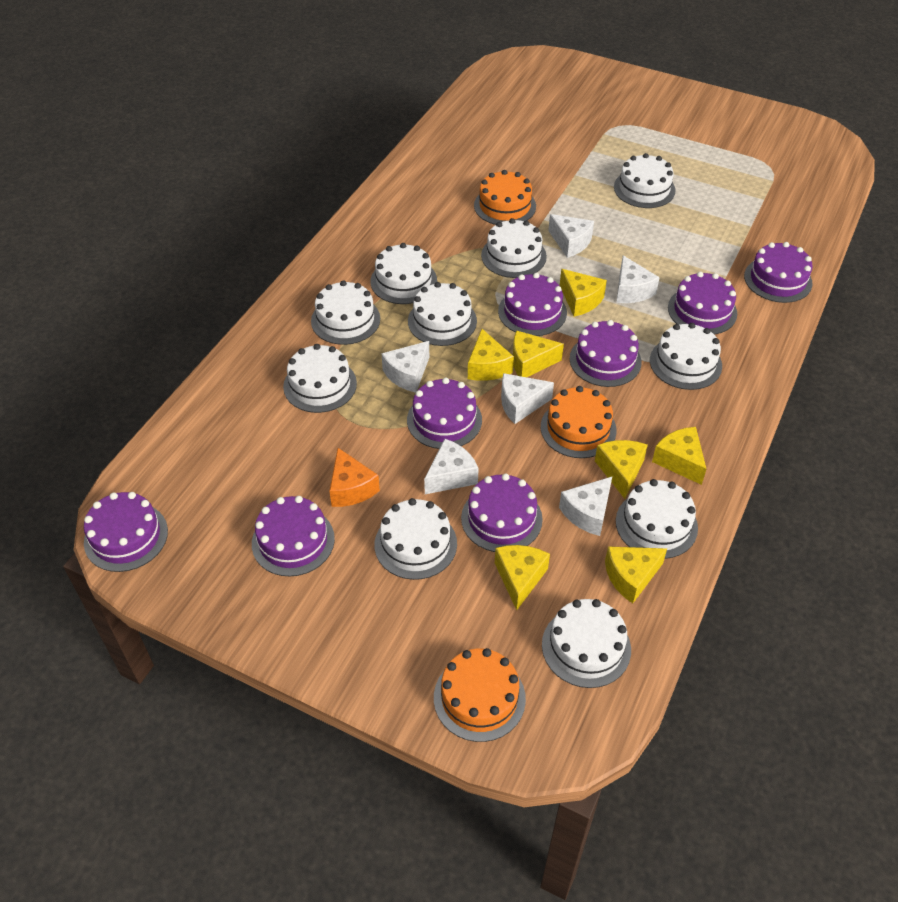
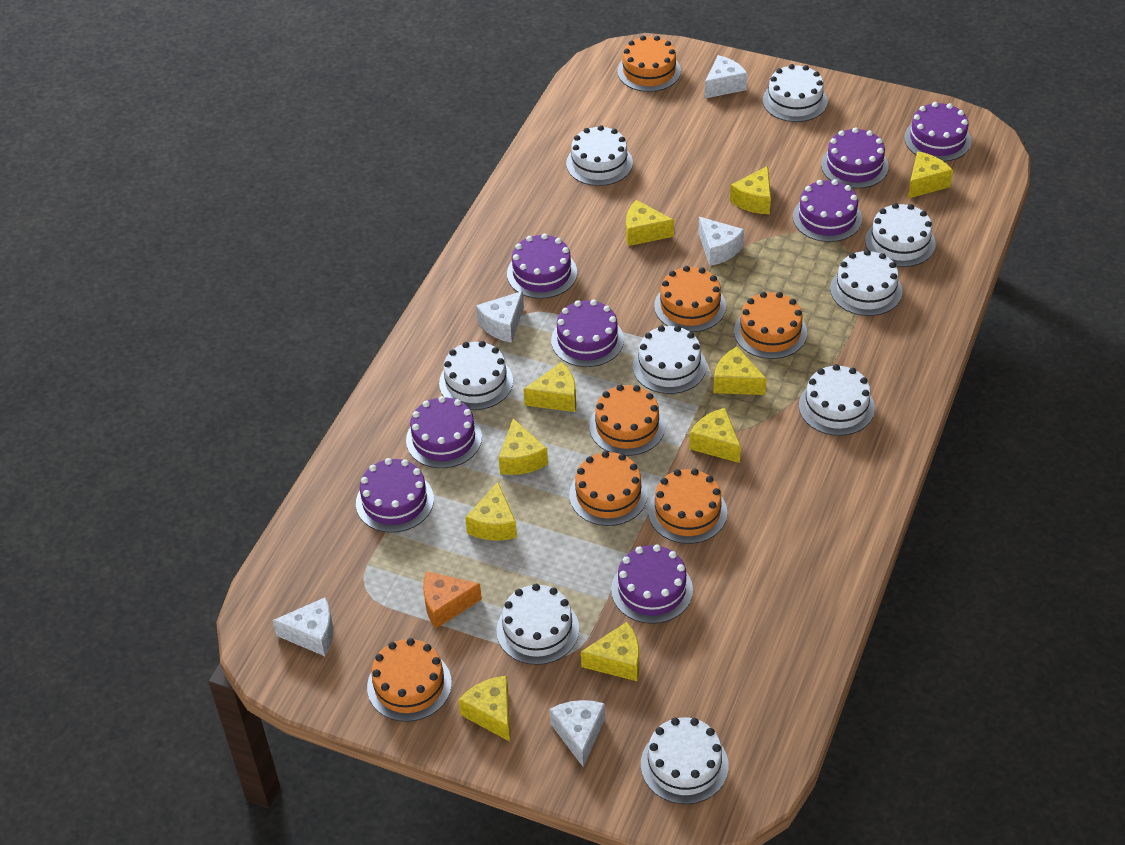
orange cake: 3 -> 7
white cake: 10 -> 9
white cheese: 6 -> 5
yellow cheese: 7 -> 10

